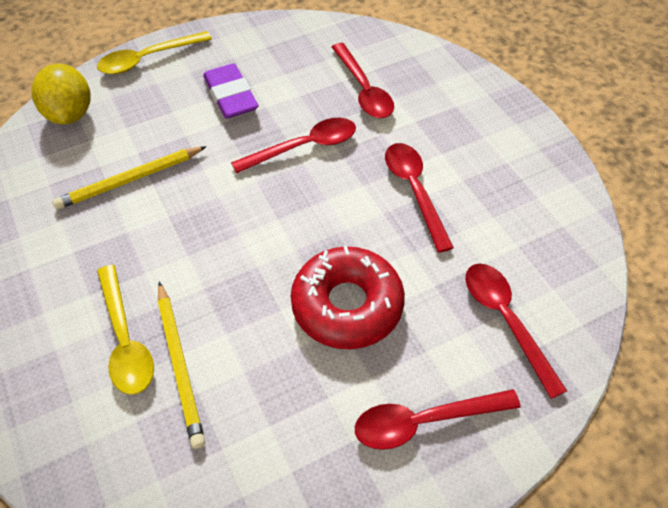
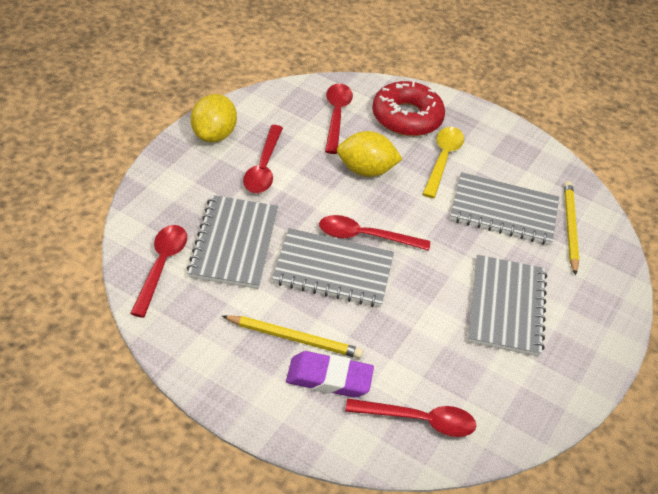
grey notebook: 0 -> 4
yellow lemon: 1 -> 2
yellow spoon: 2 -> 1

